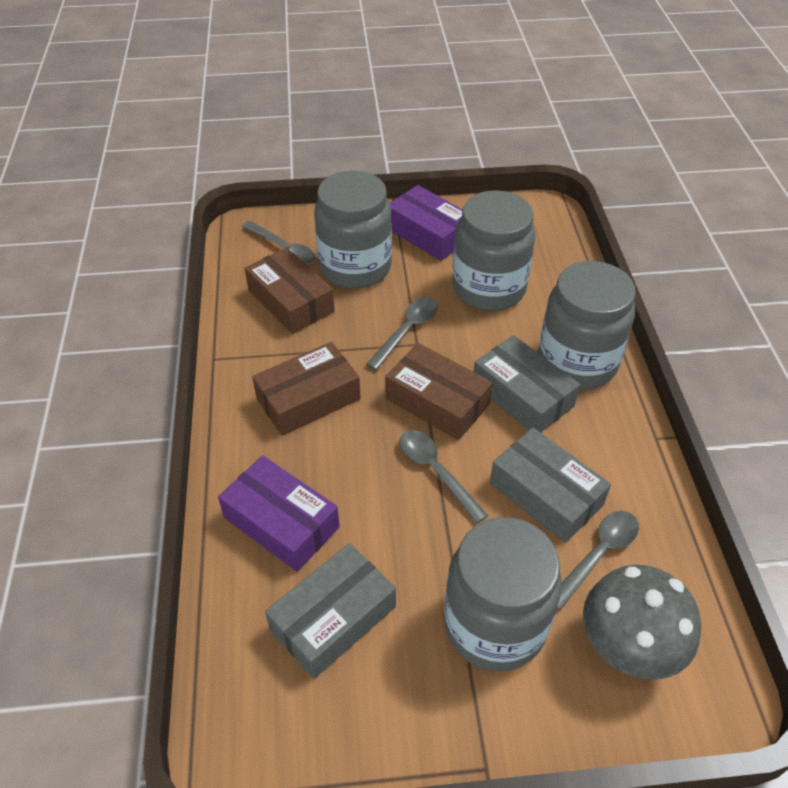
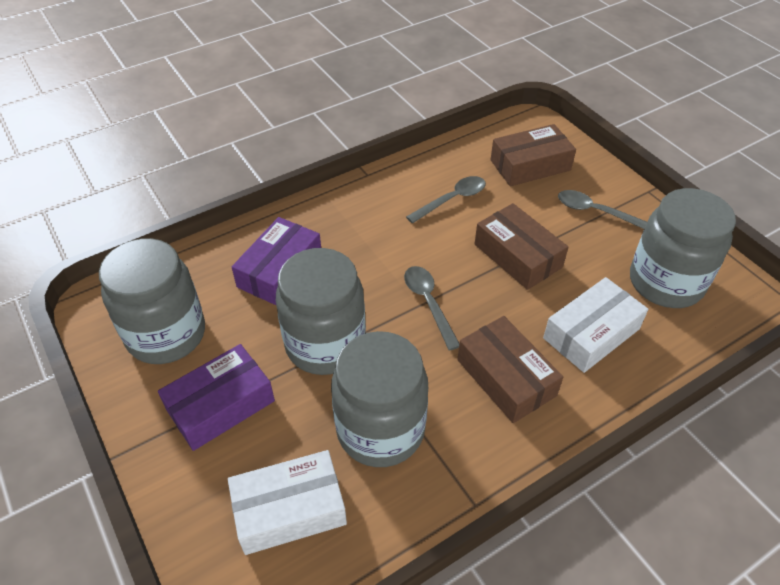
grey box: 3 -> 0
grey mushroom: 1 -> 0
grey spoon: 4 -> 3
white box: 0 -> 2

